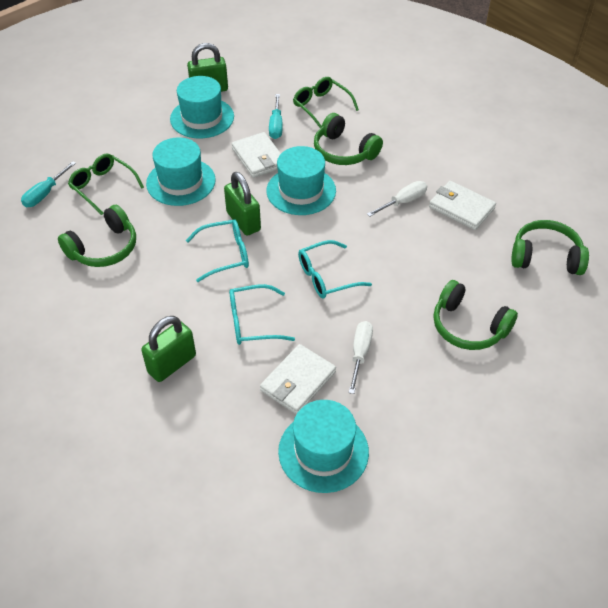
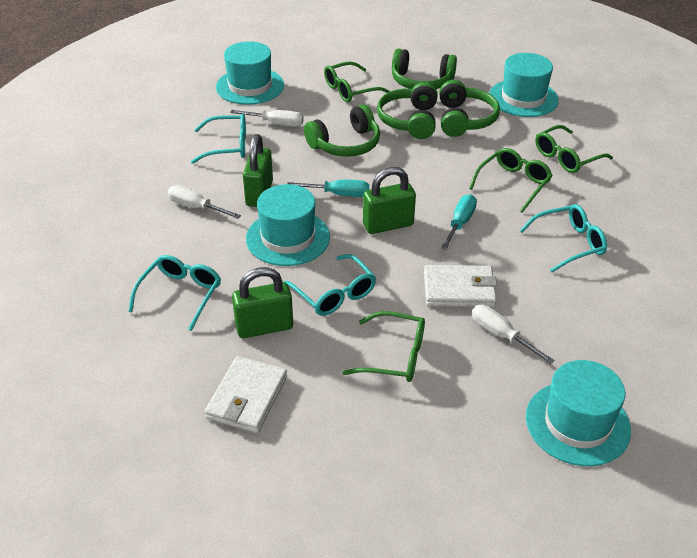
green glasses: 2 -> 4
turquoise glasses: 3 -> 4
white screwdriver: 2 -> 3
white wallet: 3 -> 2

